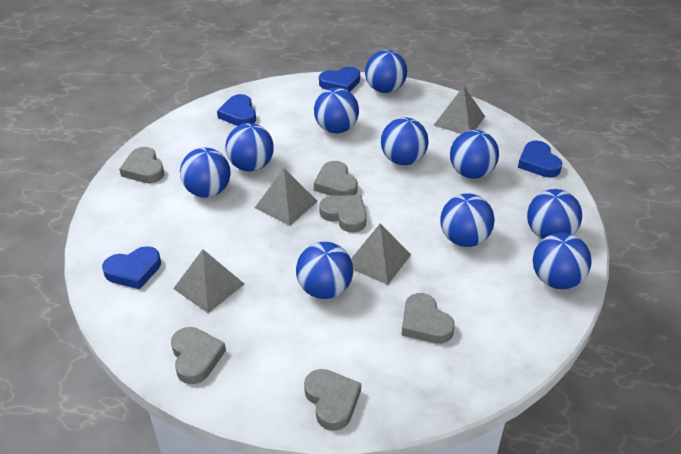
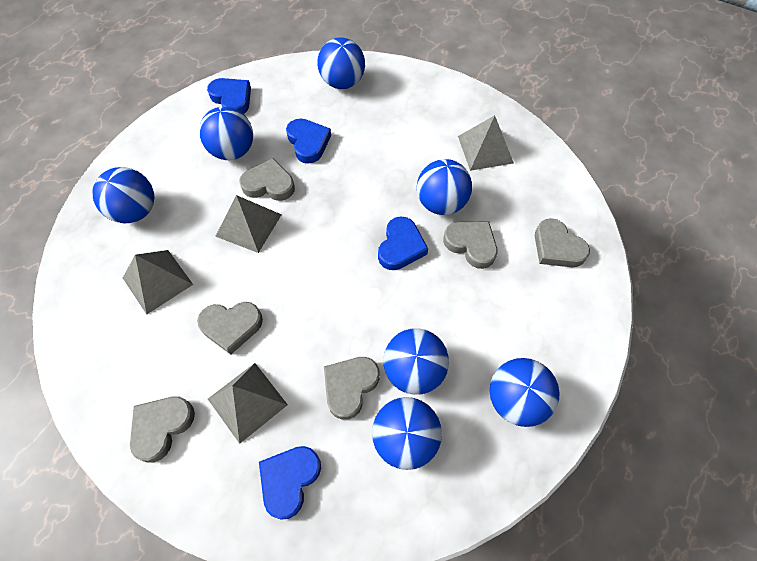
blue ball: 10 -> 7

